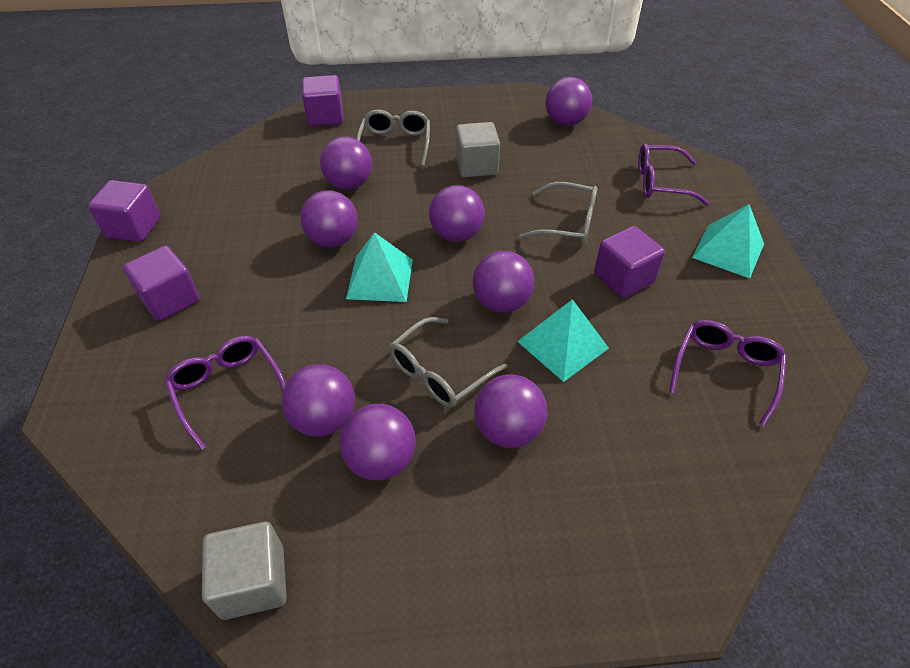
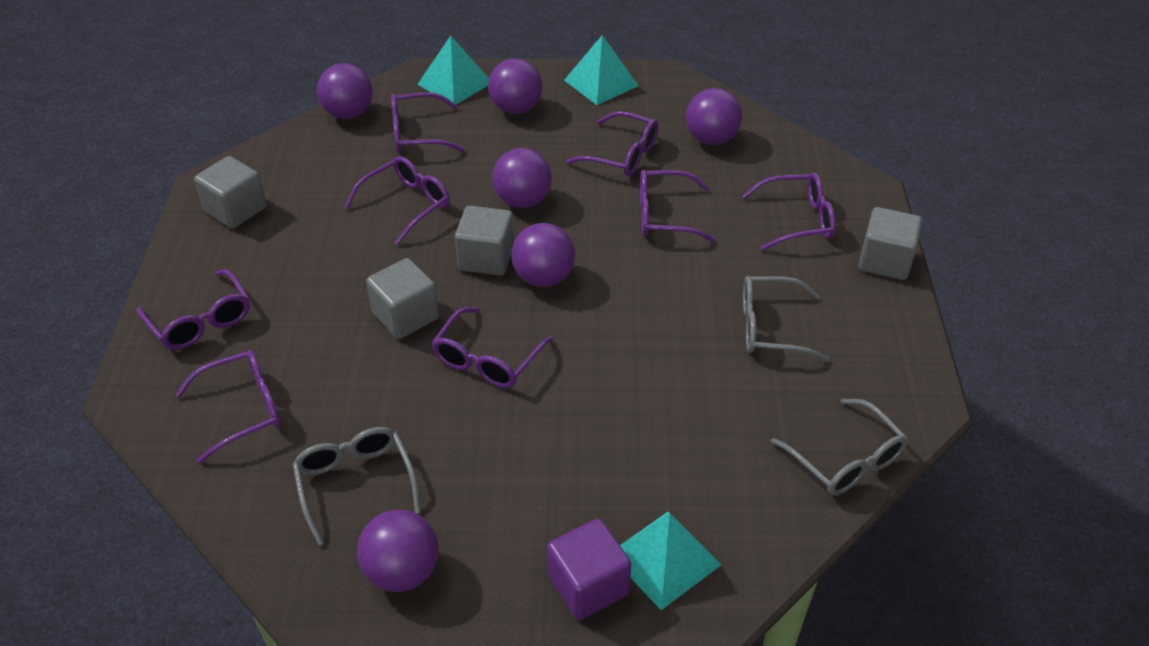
grey cube: 2 -> 4
purple ball: 8 -> 6
purple cube: 4 -> 1
purple glasses: 3 -> 8

